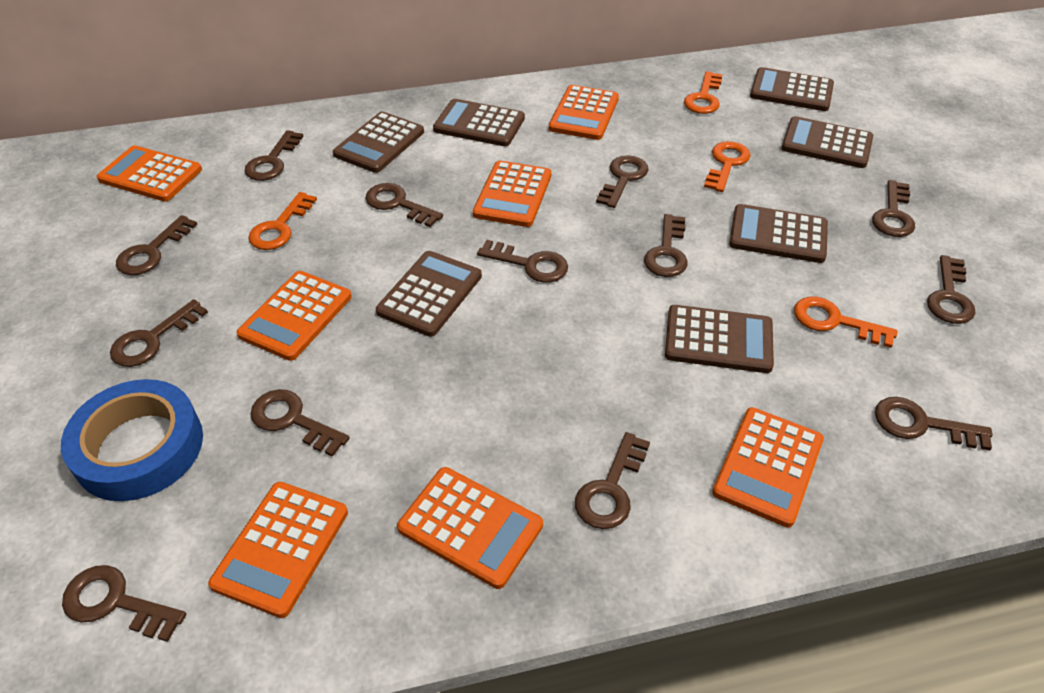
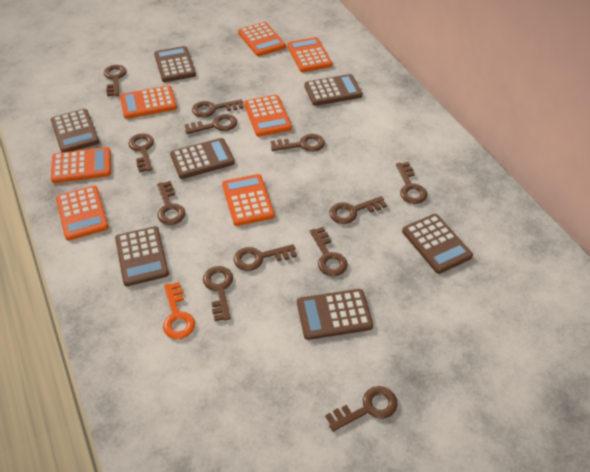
blue tape: 1 -> 0
brown key: 13 -> 12
orange key: 4 -> 1

